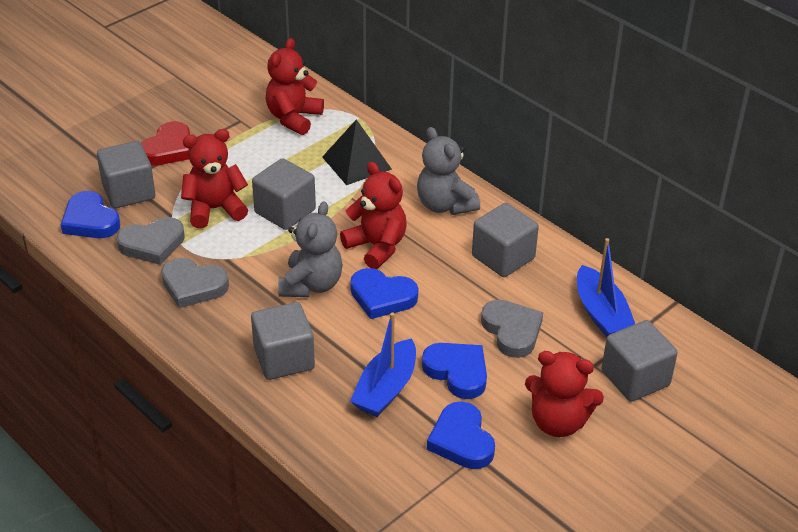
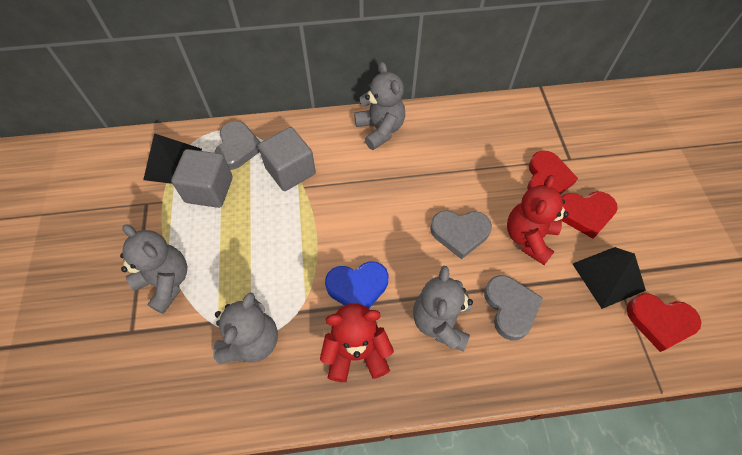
black pyramid: 1 -> 2
blue boat: 2 -> 0
blue heart: 4 -> 1
grey cube: 5 -> 2
grey teddy bear: 2 -> 4
red heart: 1 -> 3
red teddy bear: 4 -> 2

